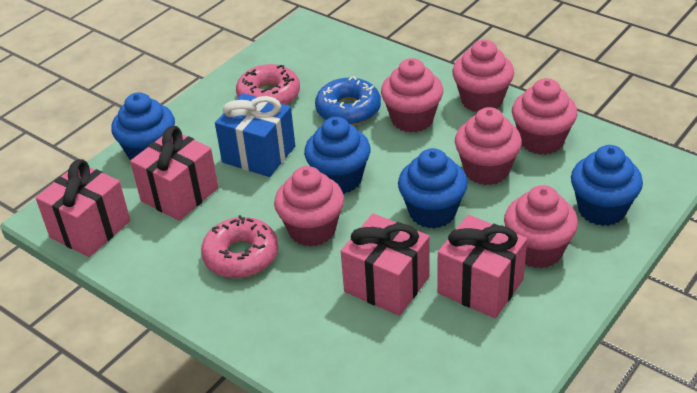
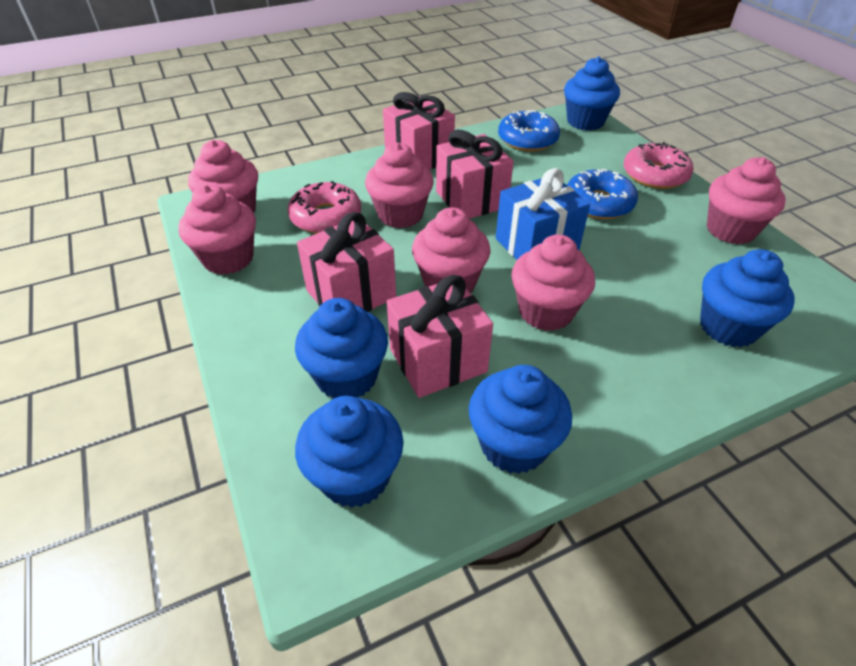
blue cupcake: 4 -> 5
blue donut: 1 -> 2

